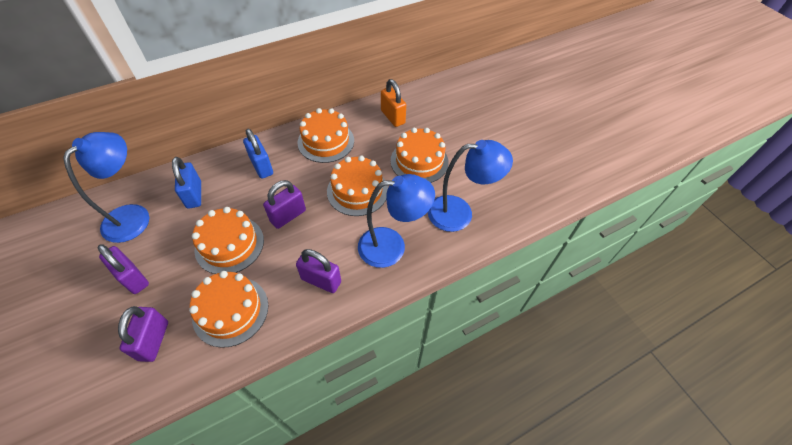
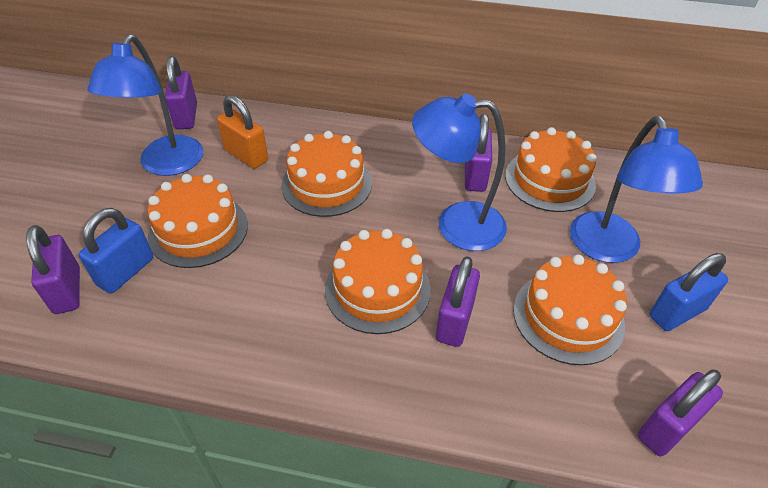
purple padlock: 4 -> 5

